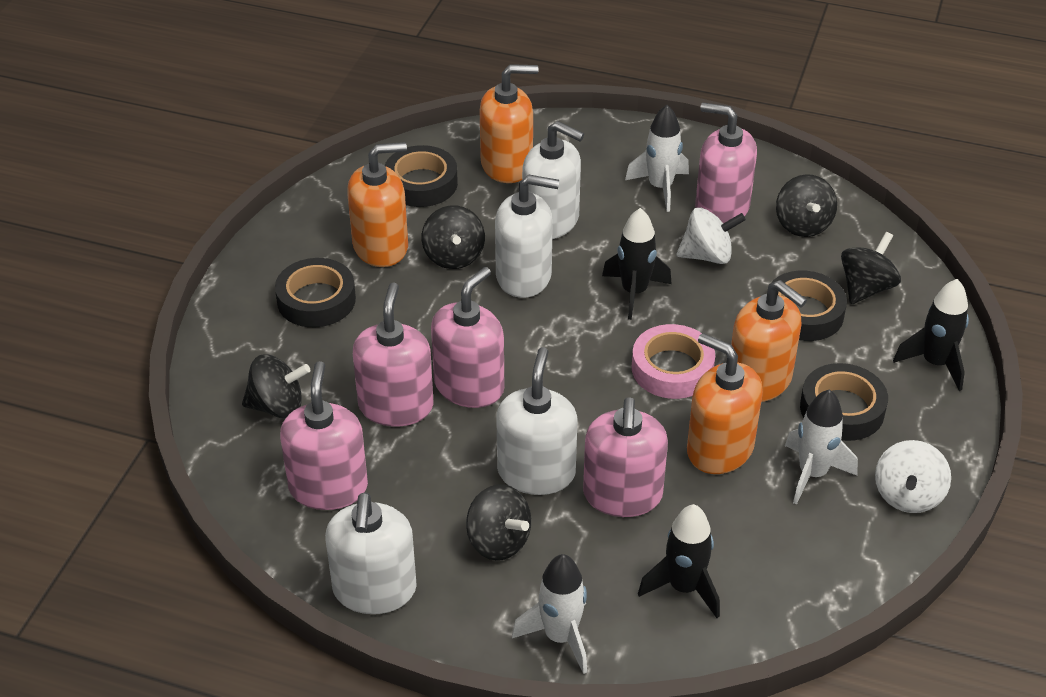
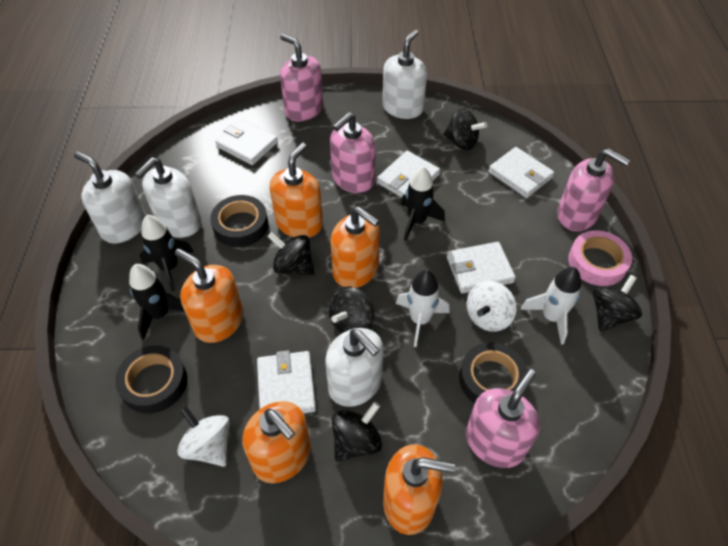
black tape: 4 -> 3
orange soap dispenser: 4 -> 5
pink soap dispenser: 5 -> 4
white rocket: 3 -> 2
white wallet: 0 -> 5

